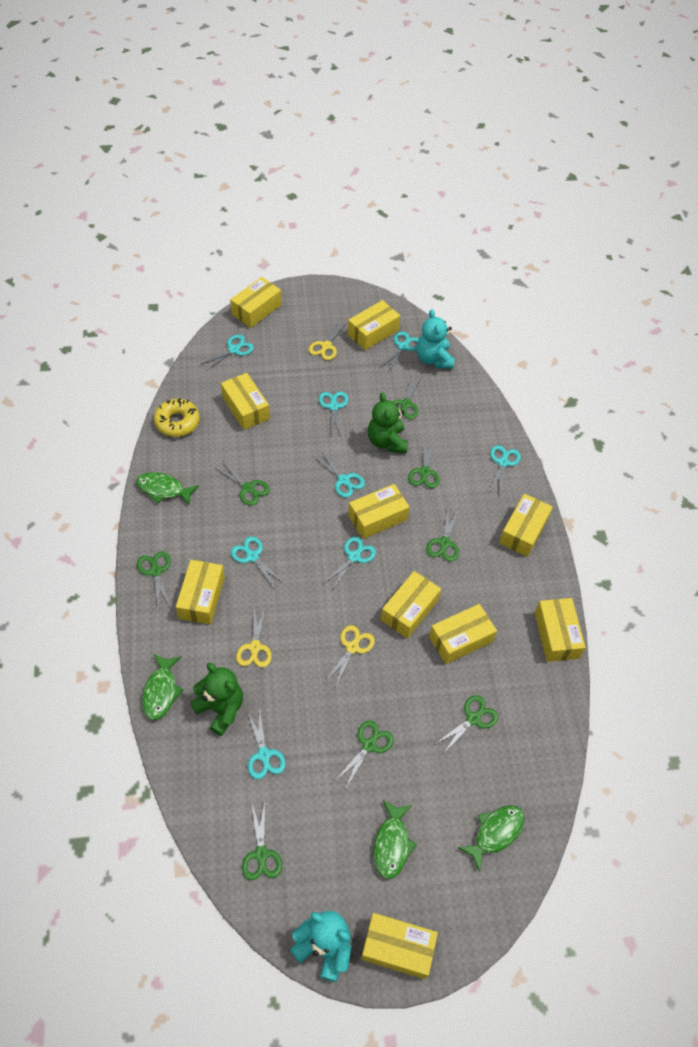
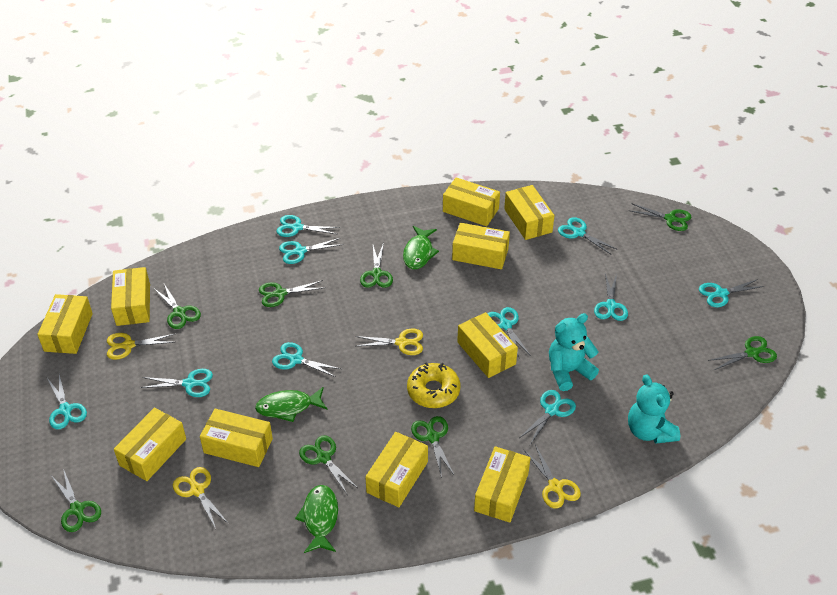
green fish: 4 -> 3
green teddy bear: 2 -> 0
turquoise scissors: 8 -> 10
yellow scissors: 3 -> 4

